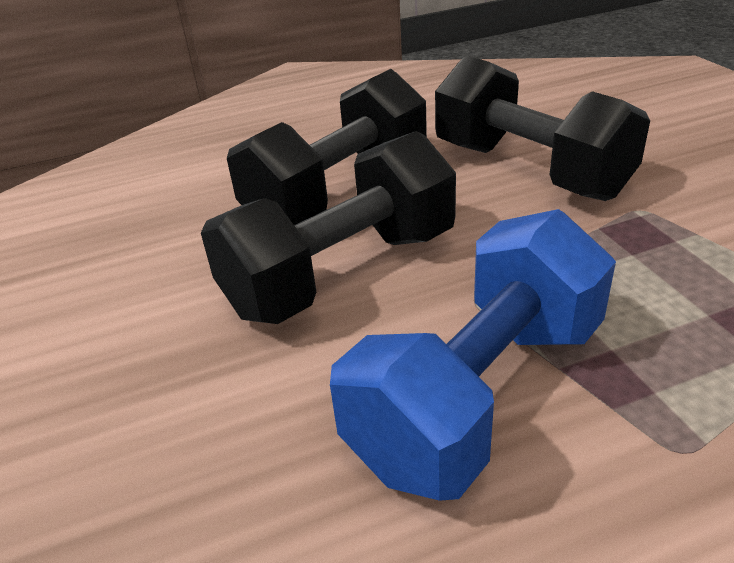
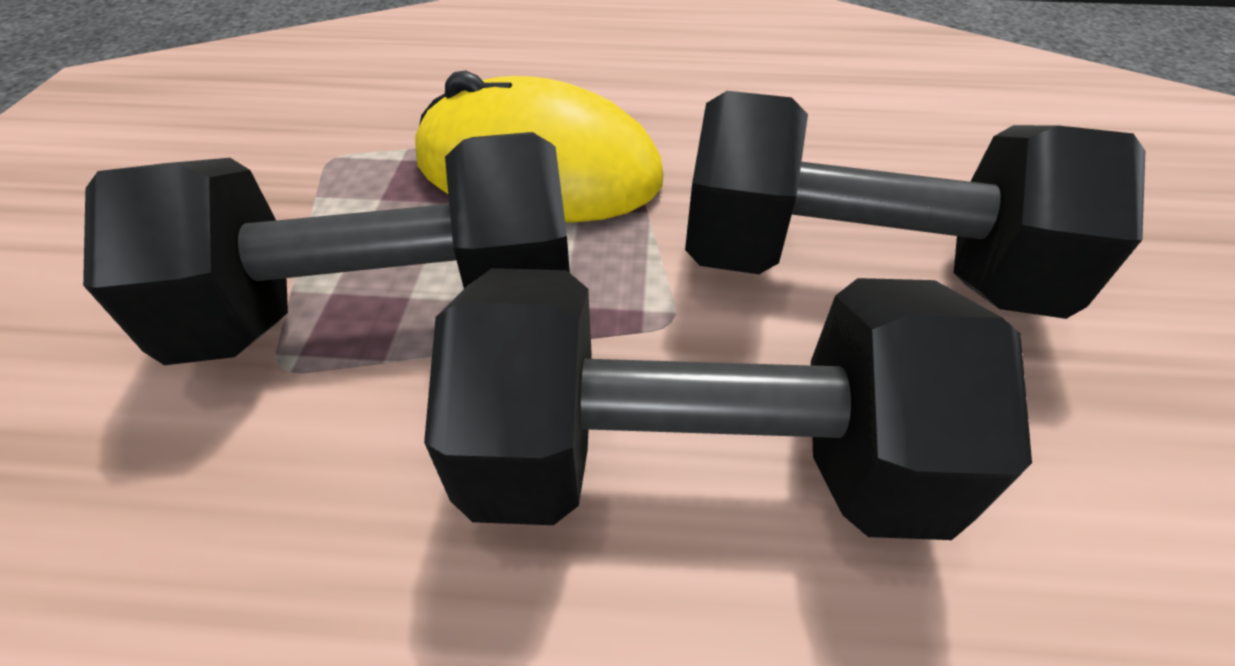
blue dumbbell: 1 -> 0
yellow mouse: 0 -> 1

